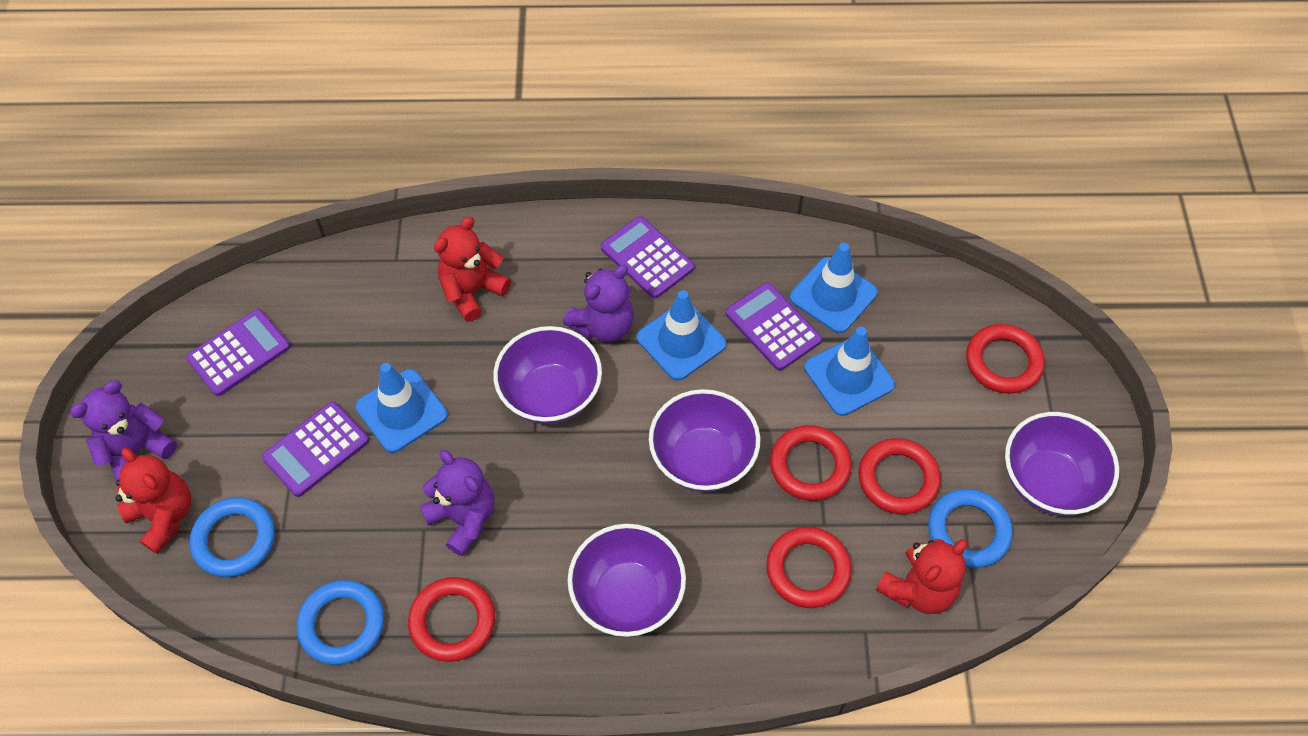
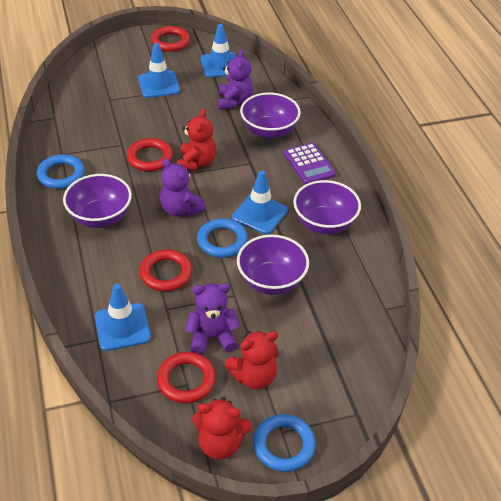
purple calculator: 4 -> 1
red ring: 5 -> 4

